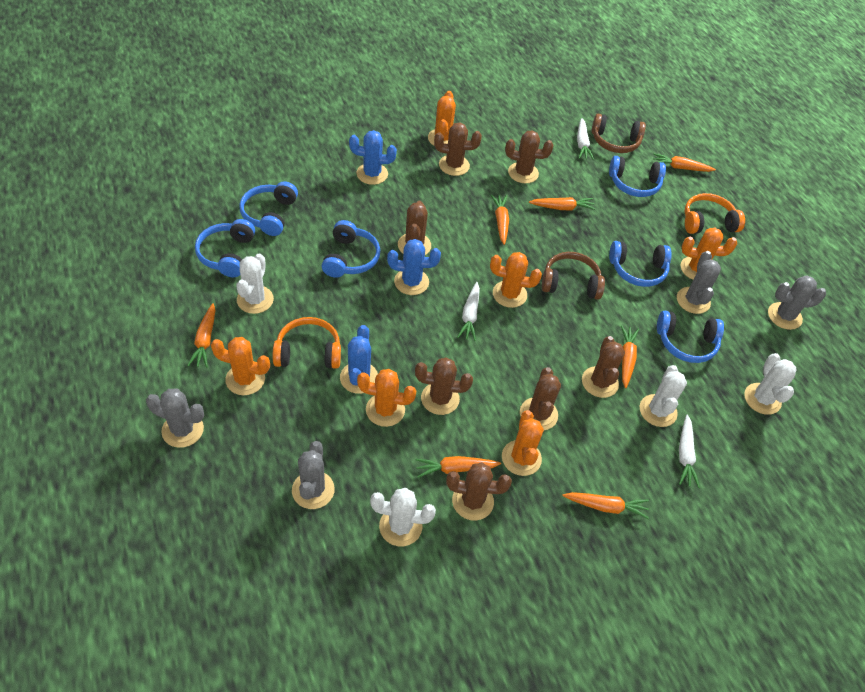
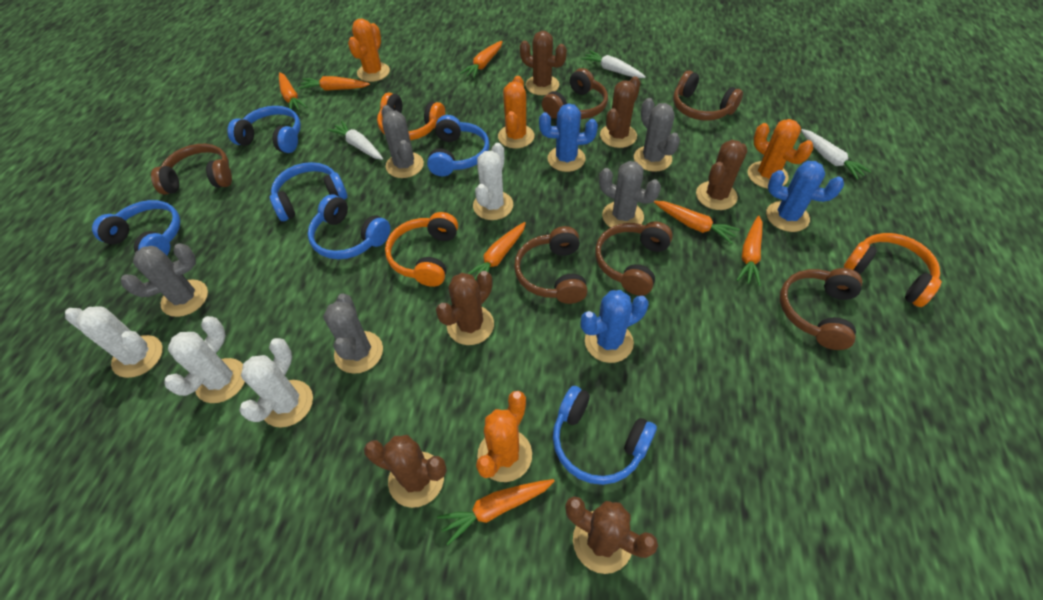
brown cactus: 7 -> 6
brown headphones: 2 -> 6
grey cactus: 4 -> 5
orange cactus: 6 -> 4
orange headphones: 2 -> 3

